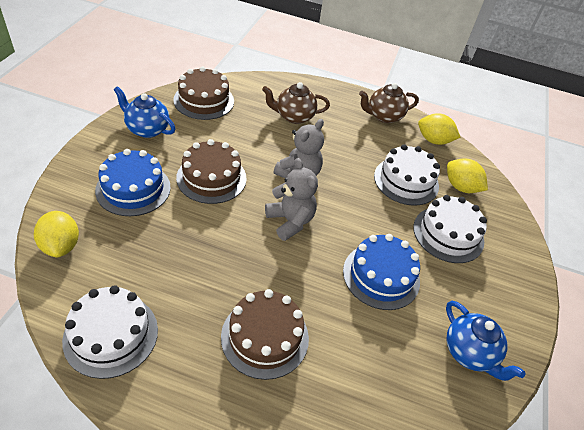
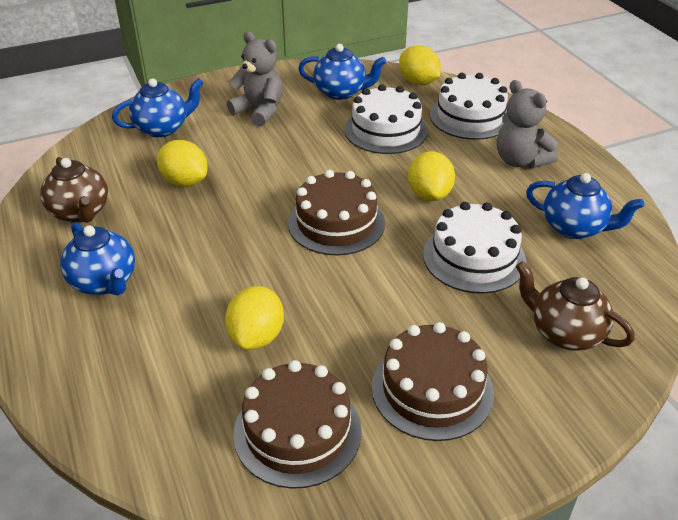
blue cake: 2 -> 0
blue teapot: 2 -> 4
yellow lemon: 3 -> 4

